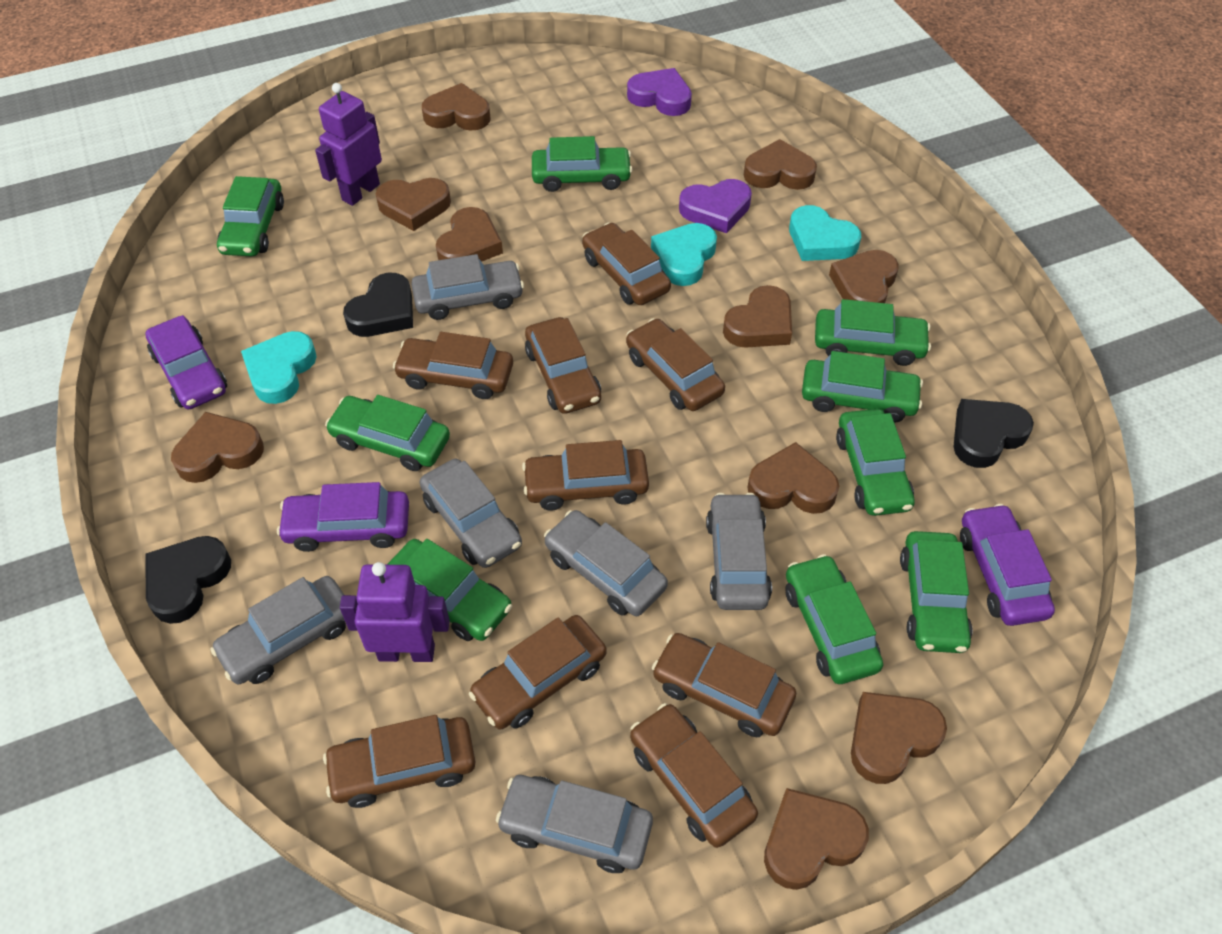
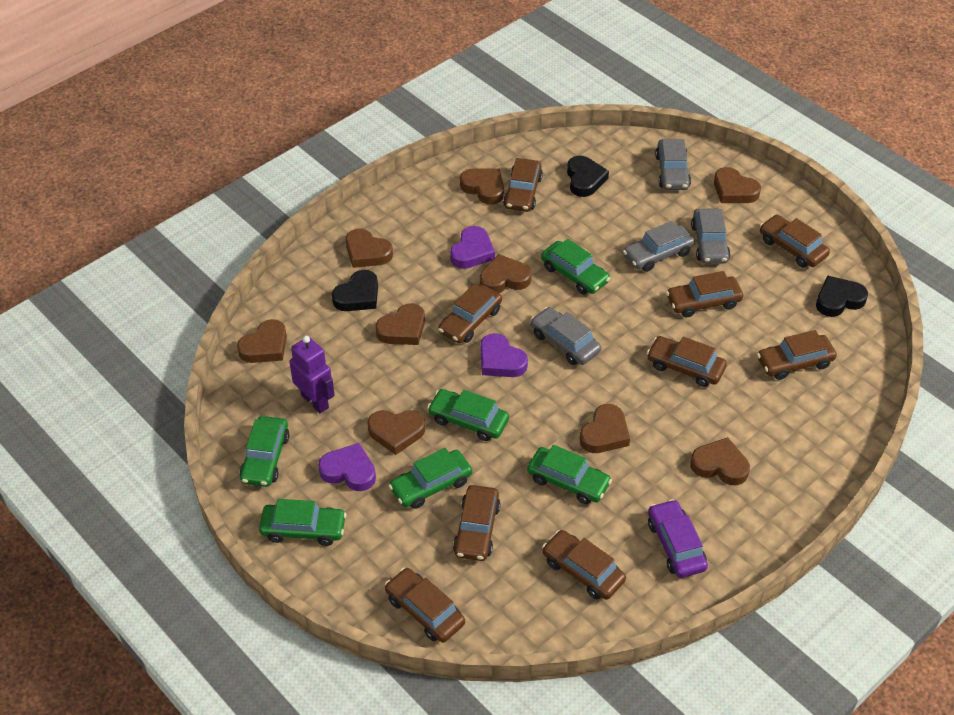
brown heart: 10 -> 9
green car: 9 -> 6
grey car: 6 -> 4
purple car: 3 -> 1
purple heart: 2 -> 3
purple robot: 2 -> 1
turquoise heart: 3 -> 0

